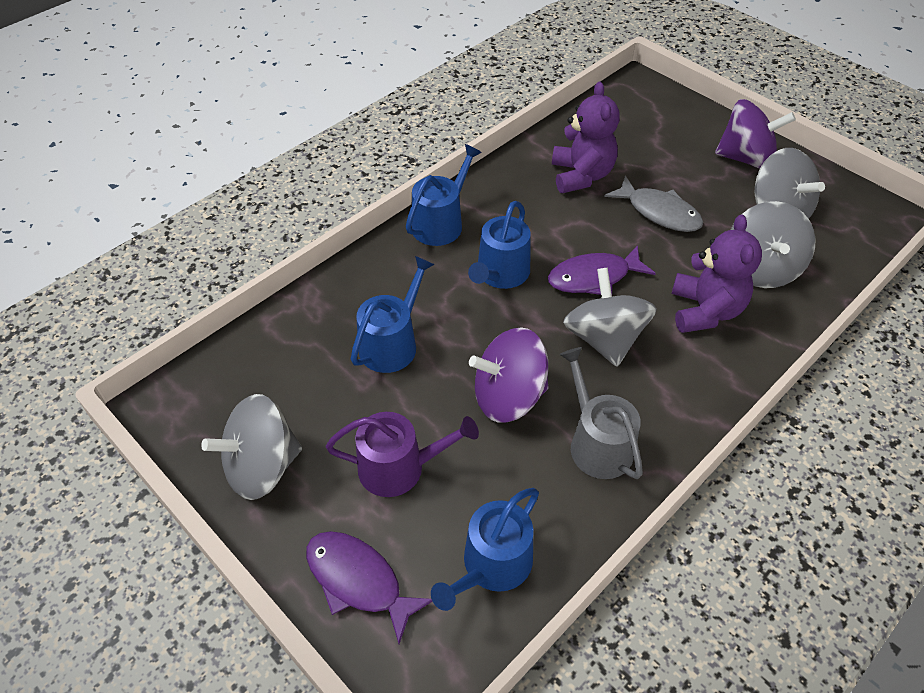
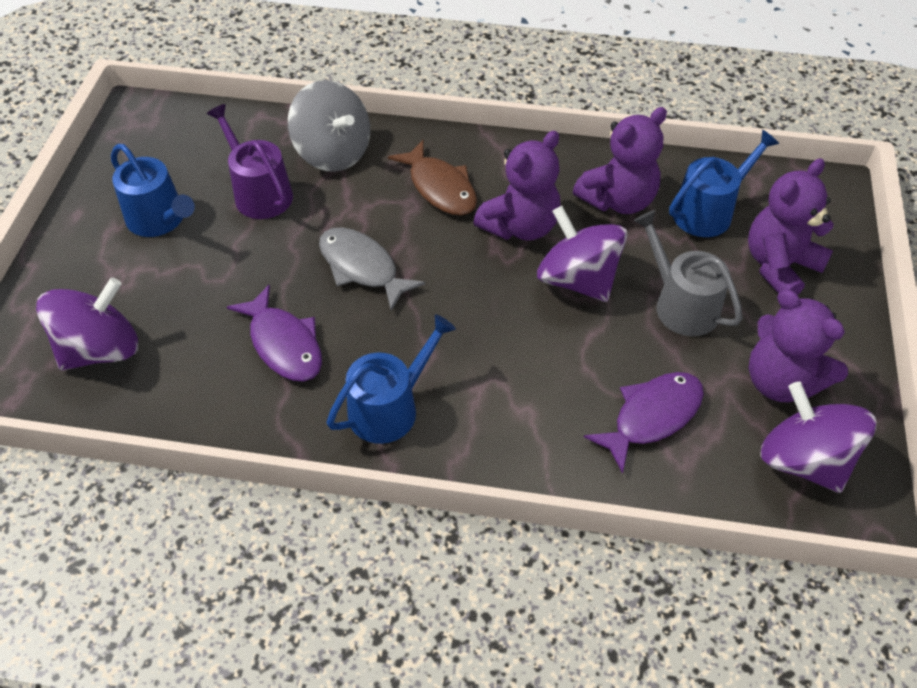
blue watering can: 4 -> 3
brown fish: 0 -> 1
grey spinning top: 4 -> 1
purple spinning top: 2 -> 3
purple teddy bear: 2 -> 4

